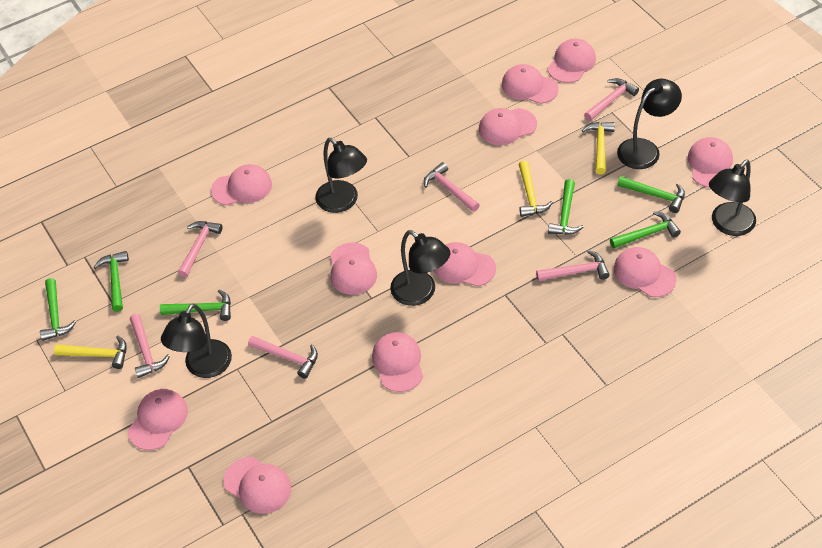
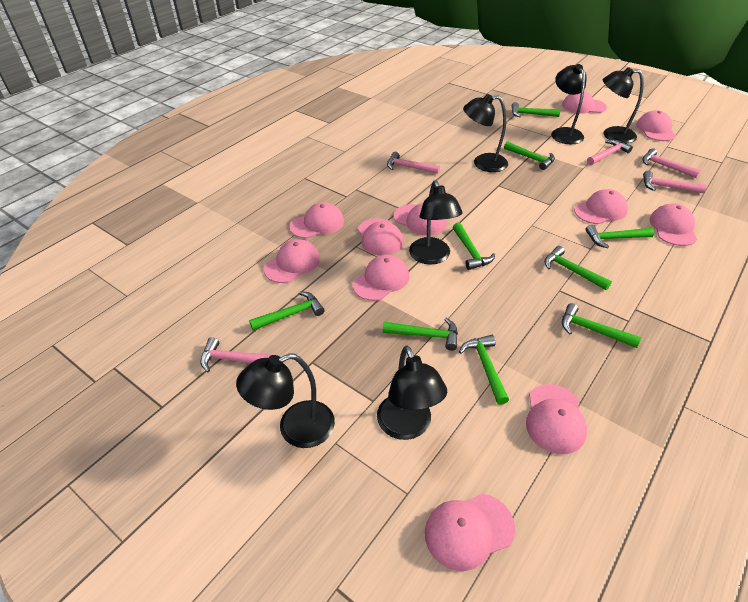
black lamp: 5 -> 6
green hammer: 6 -> 9
pink hammer: 6 -> 5
yellow hammer: 3 -> 0

